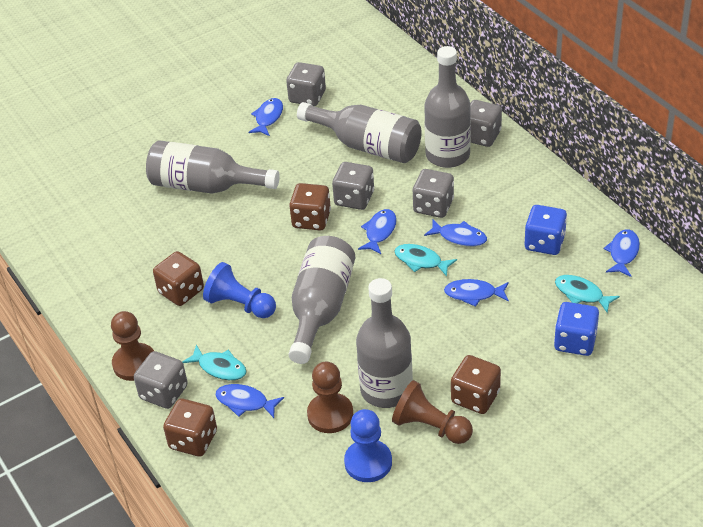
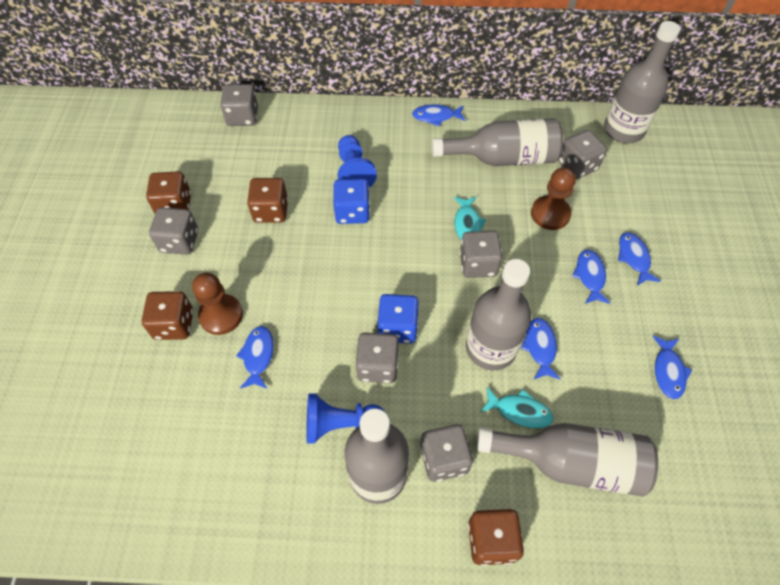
brown pawn: 3 -> 2
grey dice: 5 -> 6
turquoise fish: 3 -> 2

